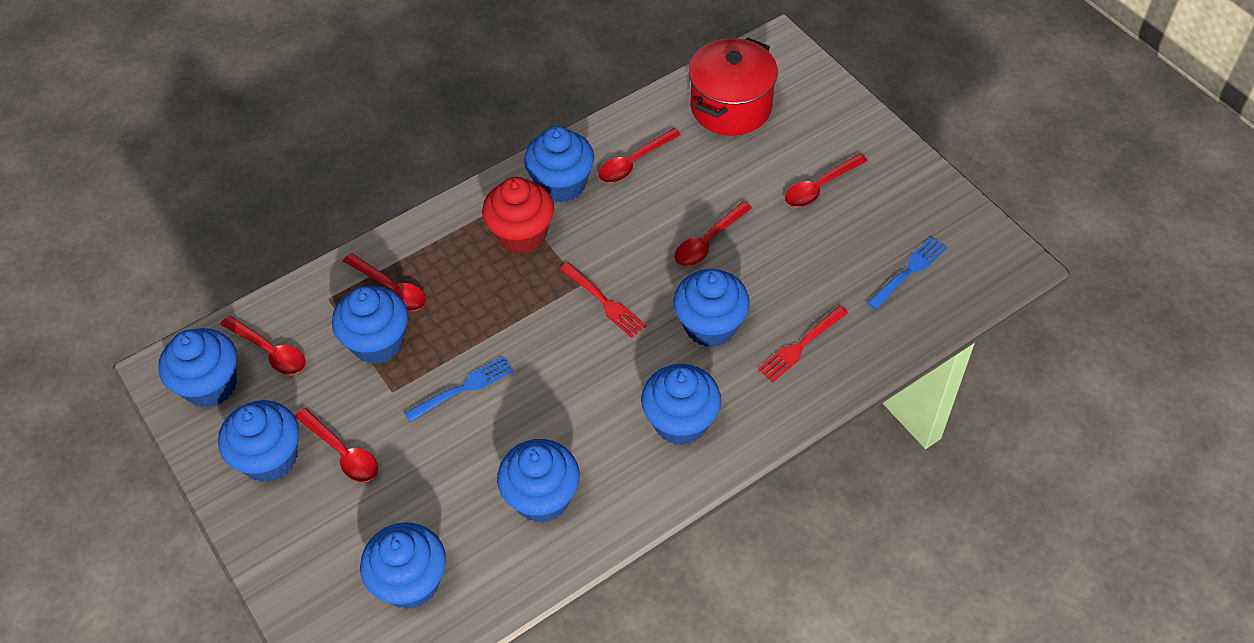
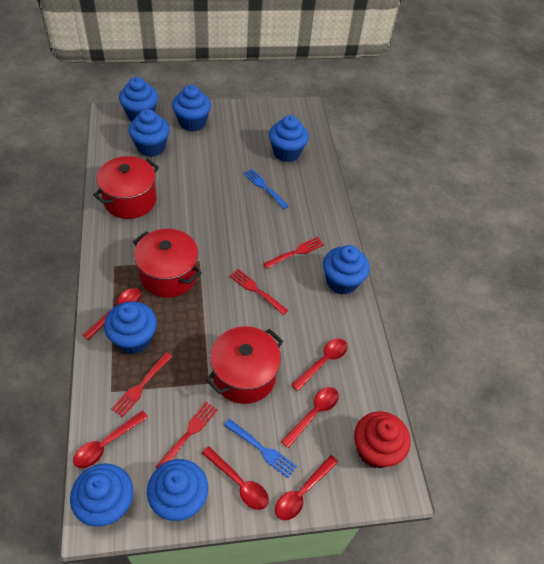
red fork: 2 -> 4
red pot: 1 -> 3

